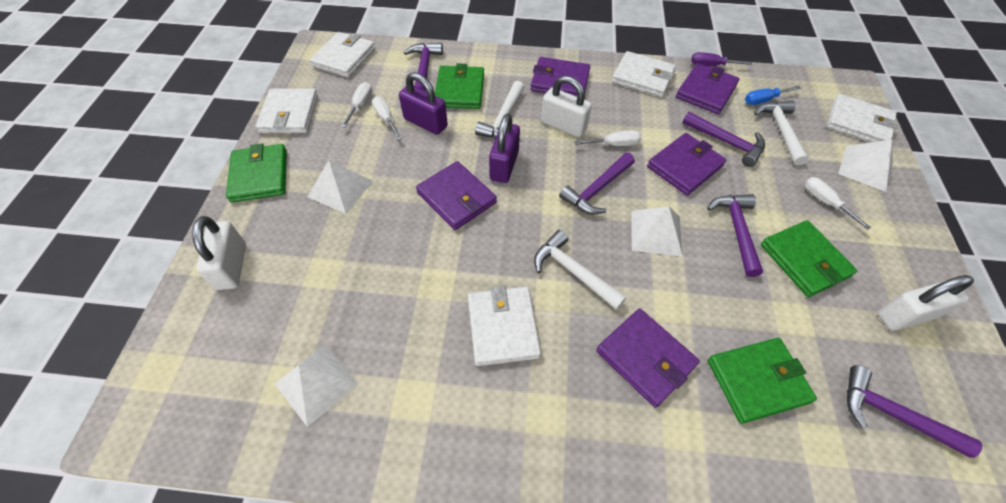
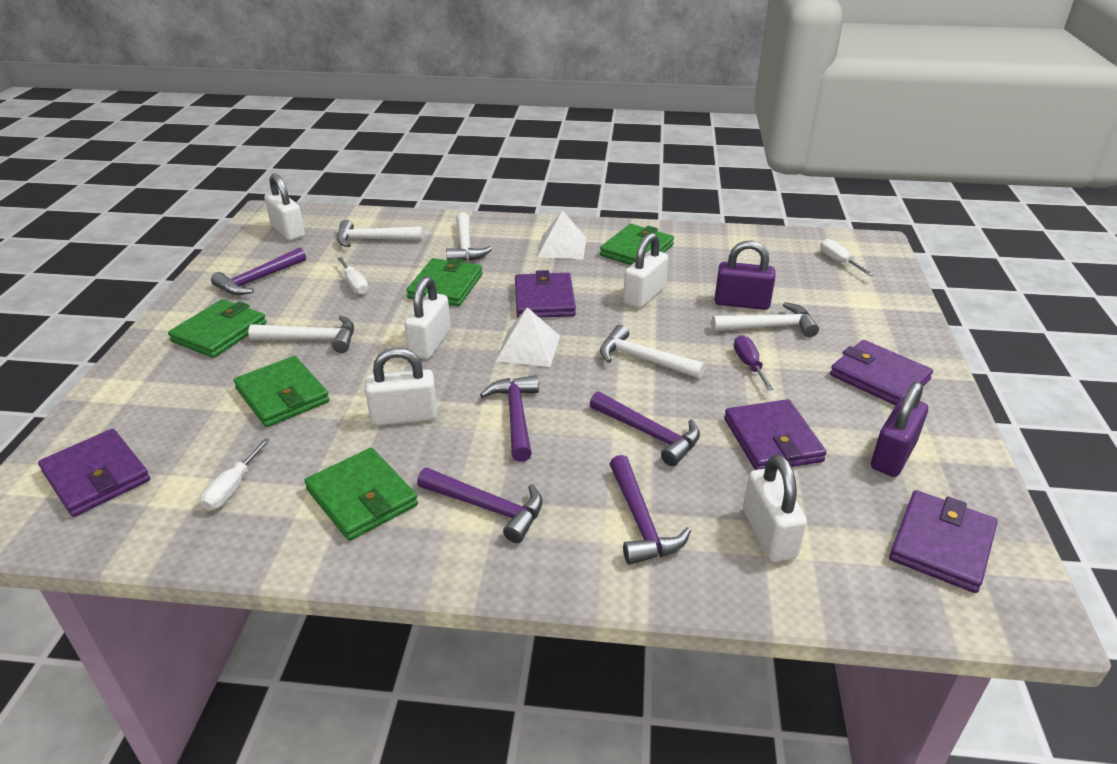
blue screwdriver: 1 -> 0
green wallet: 4 -> 5
white hammer: 3 -> 5
white padlock: 3 -> 5
white pyramid: 4 -> 2
white screwdriver: 4 -> 3
white wallet: 5 -> 0

